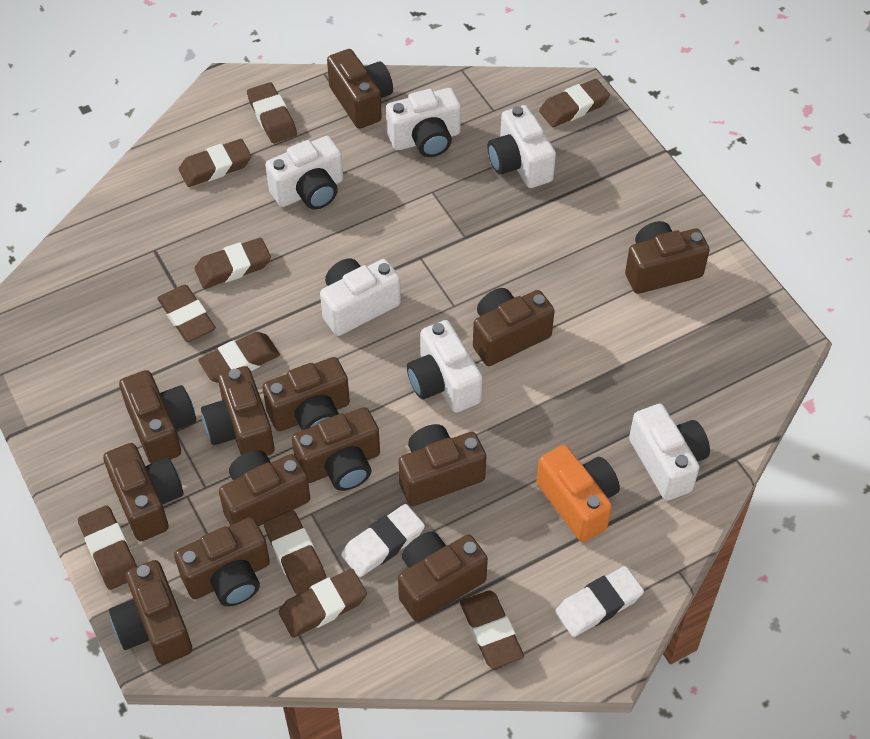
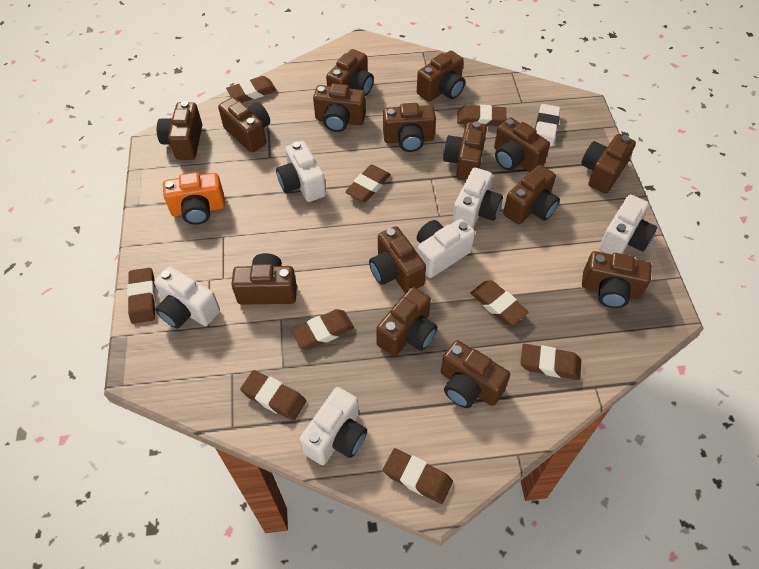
brown camera: 13 -> 15
brown eraser: 10 -> 9
white eraser: 2 -> 1

